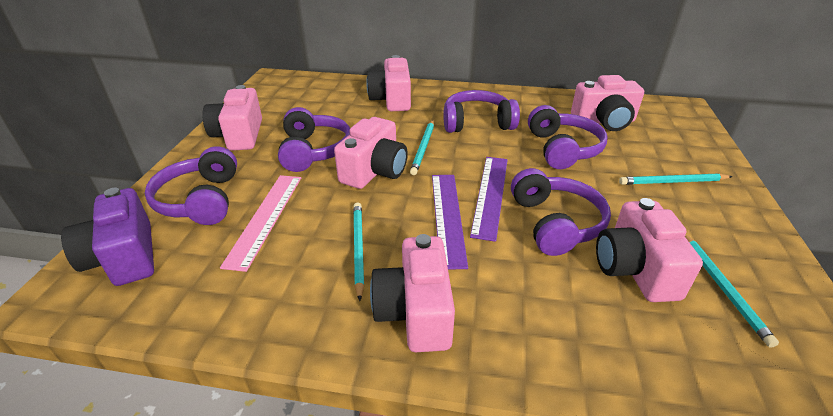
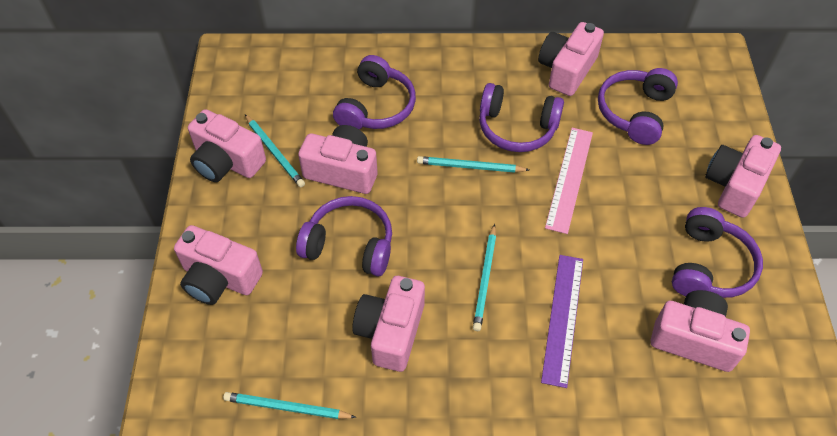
pink camera: 6 -> 7
purple camera: 1 -> 0
purple ruler: 2 -> 1

